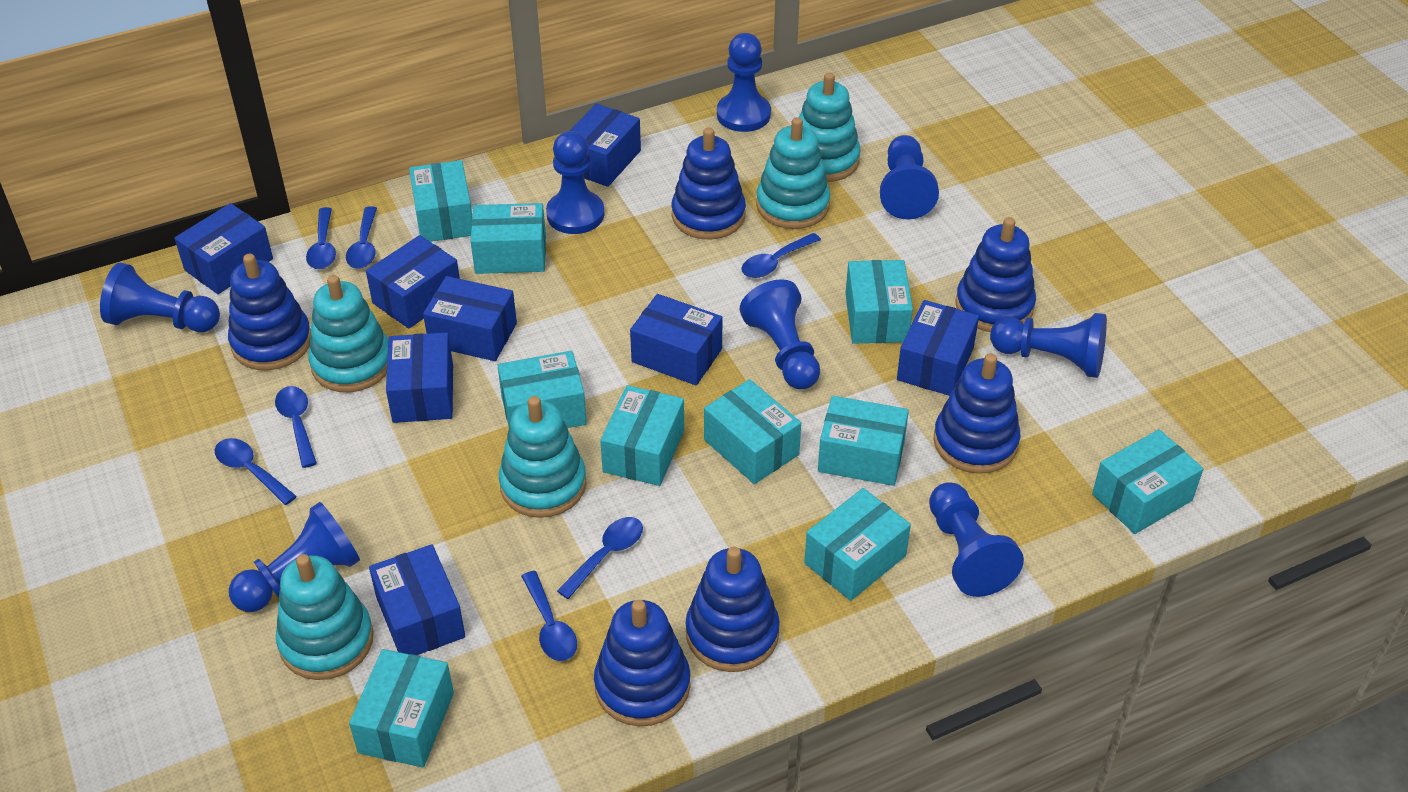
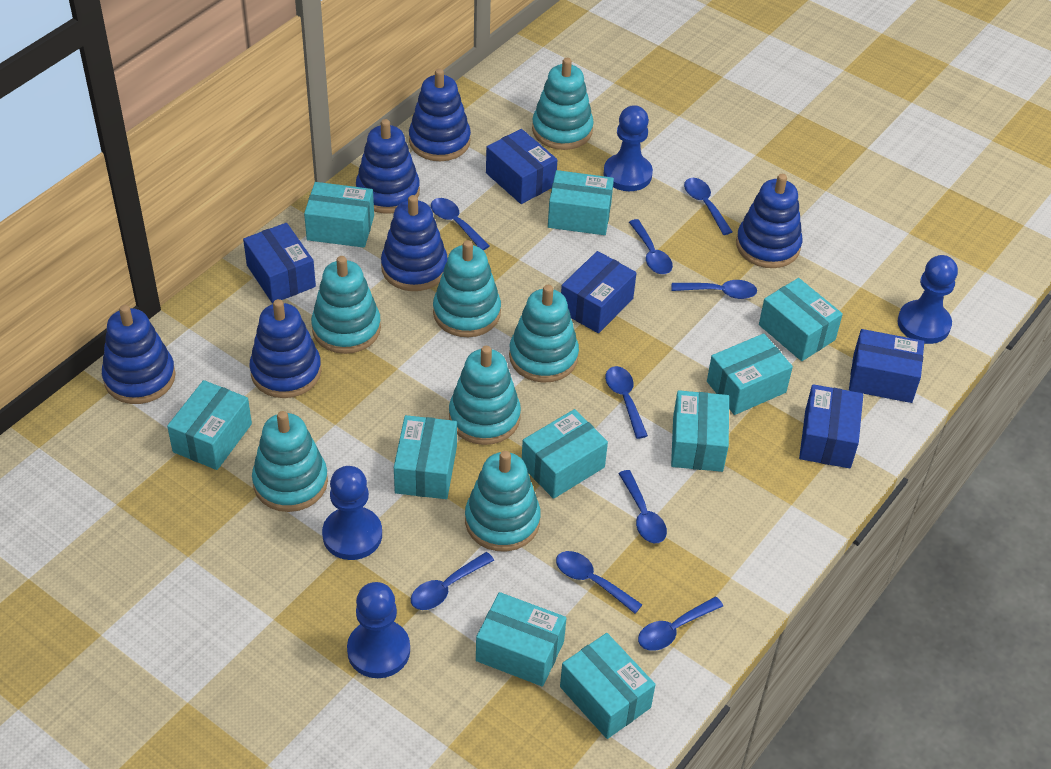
blue box: 8 -> 5
blue pawn: 8 -> 4
blue spoon: 7 -> 9
turquoise stacking toy: 5 -> 7

